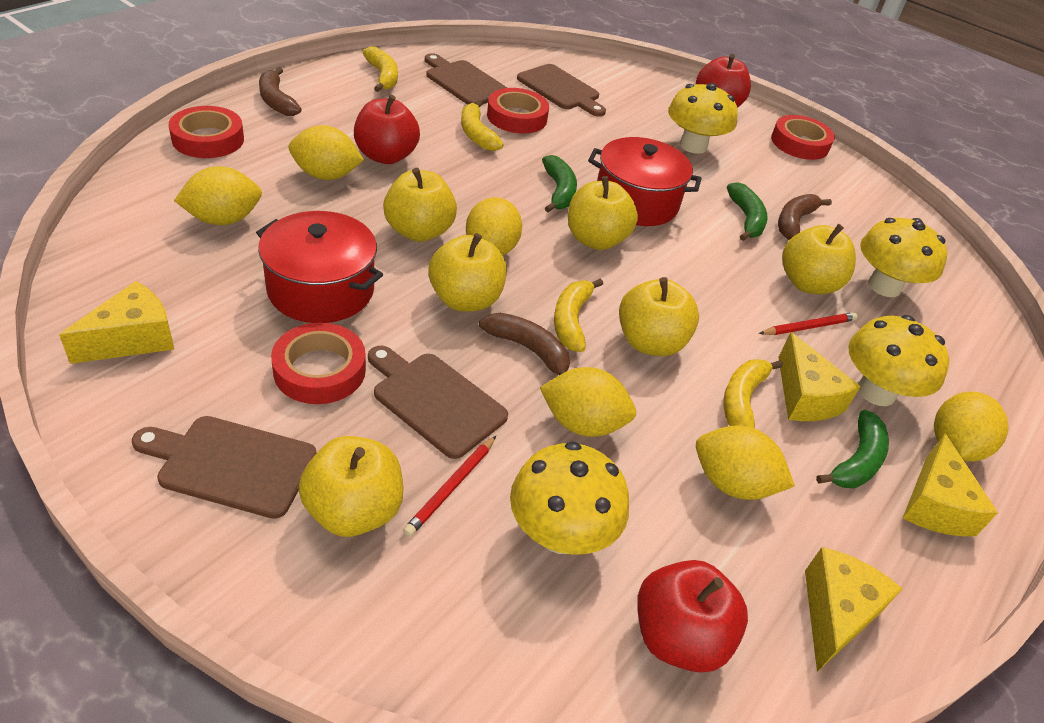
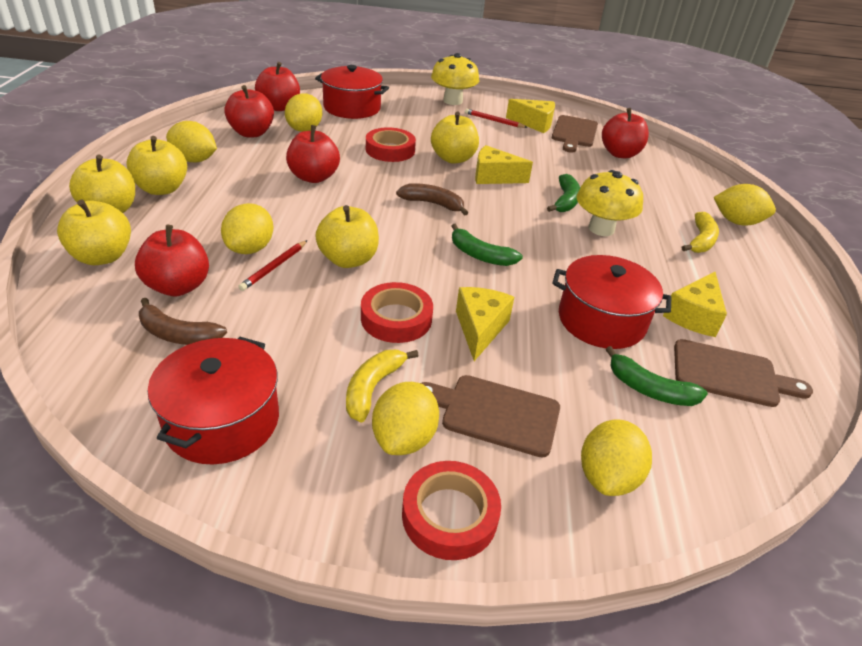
brown banana: 3 -> 2
brown cutting board: 4 -> 3
red apple: 3 -> 5
red pot: 2 -> 3
red tape: 4 -> 3
yellow apple: 6 -> 5
yellow banana: 4 -> 2
yellow mushroom: 4 -> 2

